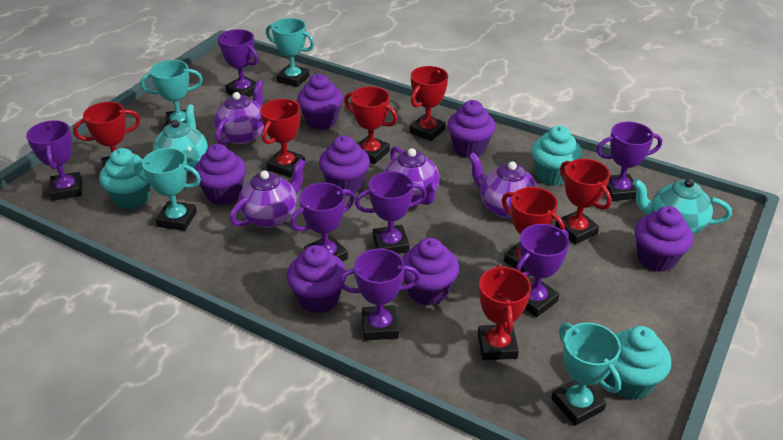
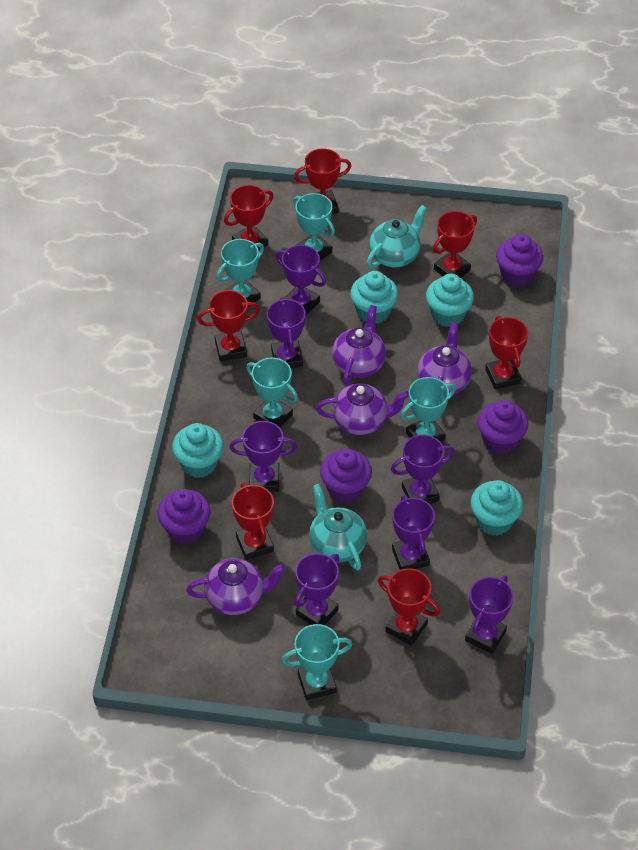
purple cupcake: 7 -> 4
turquoise cupcake: 3 -> 4
turquoise trophy: 4 -> 5

